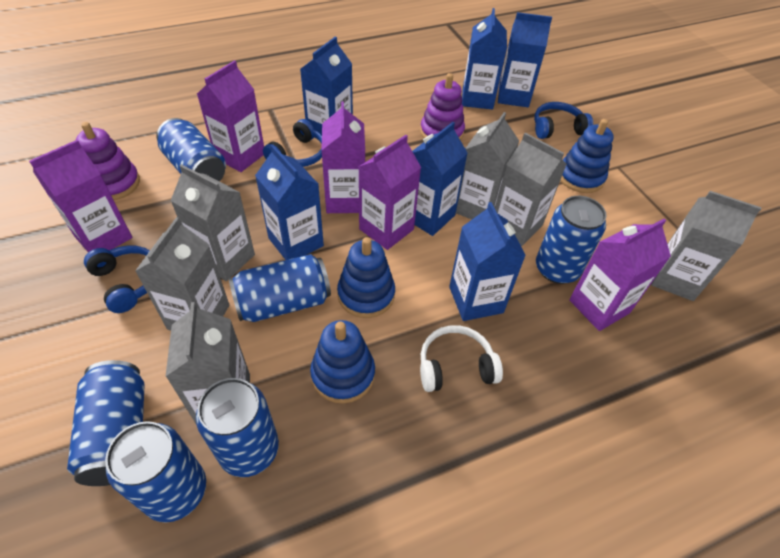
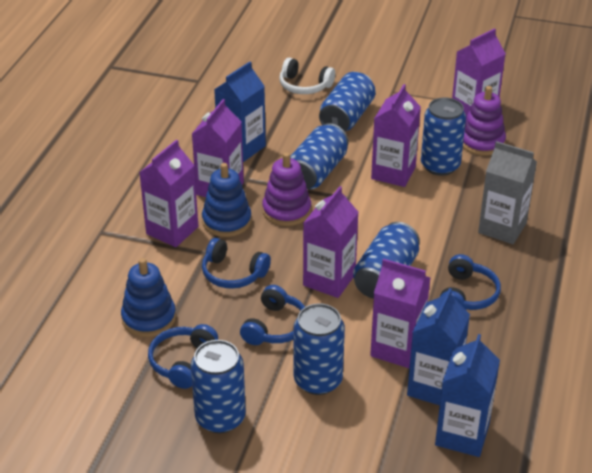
blue carton: 6 -> 3
blue headphones: 3 -> 4
blue stacking toy: 3 -> 2
grey carton: 6 -> 1
purple carton: 5 -> 6

